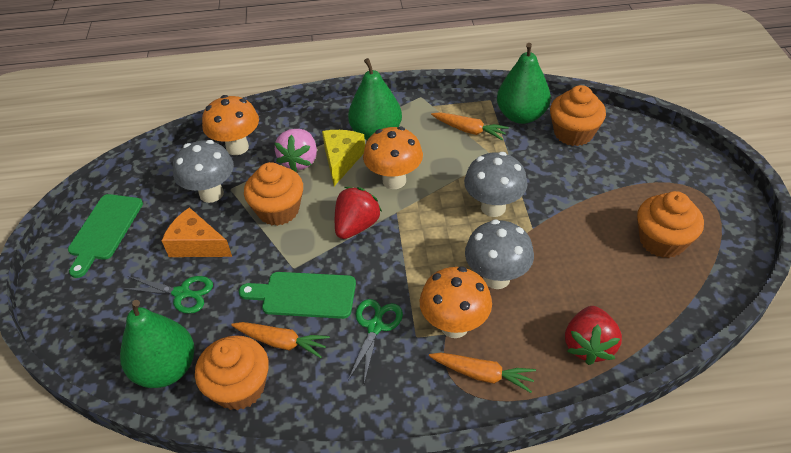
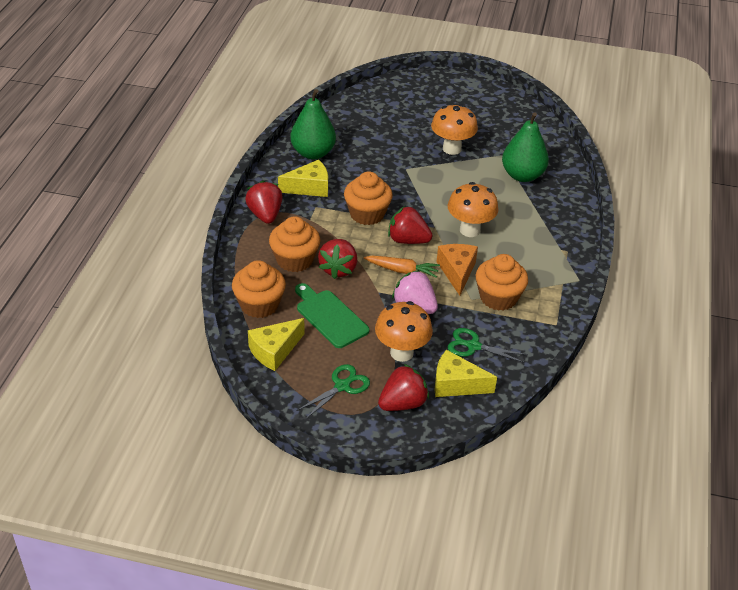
green cutting board: 2 -> 1
green pear: 3 -> 2
grey mushroom: 3 -> 0
orange carrot: 3 -> 1
red strawberry: 2 -> 4
yellow cheese: 1 -> 3

